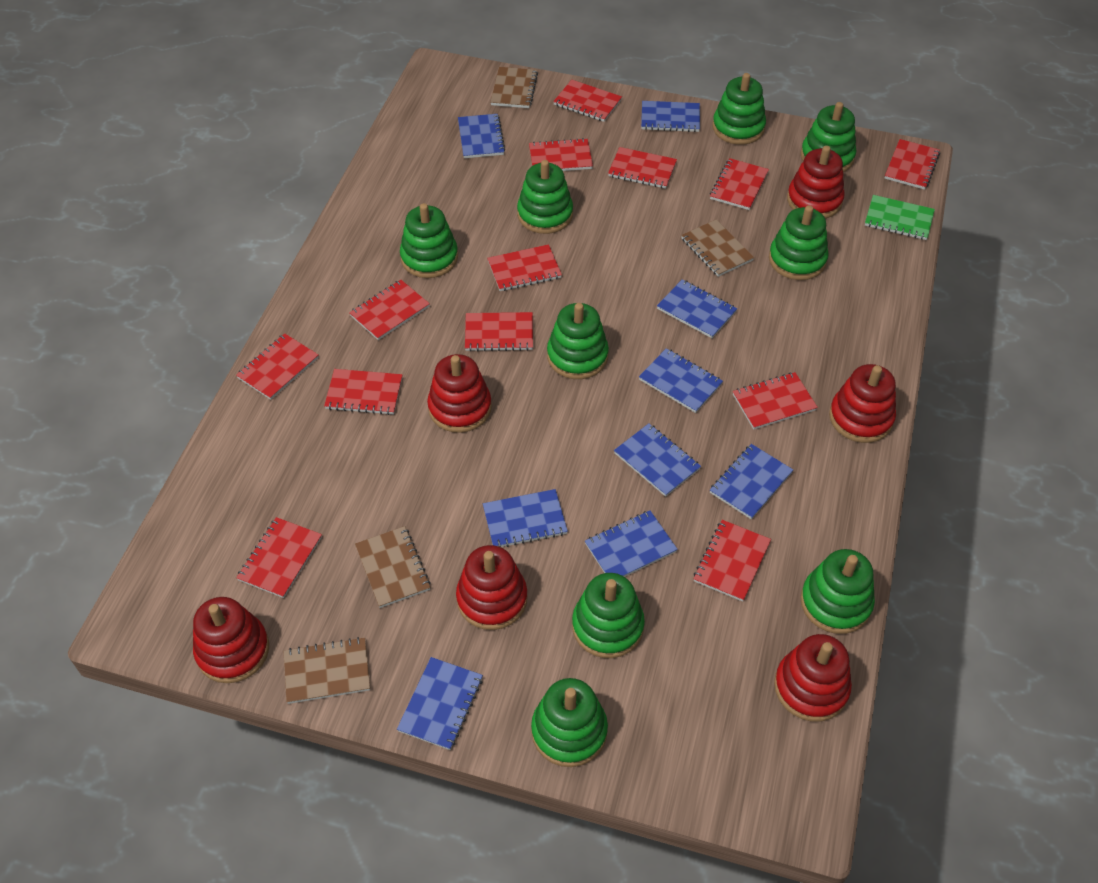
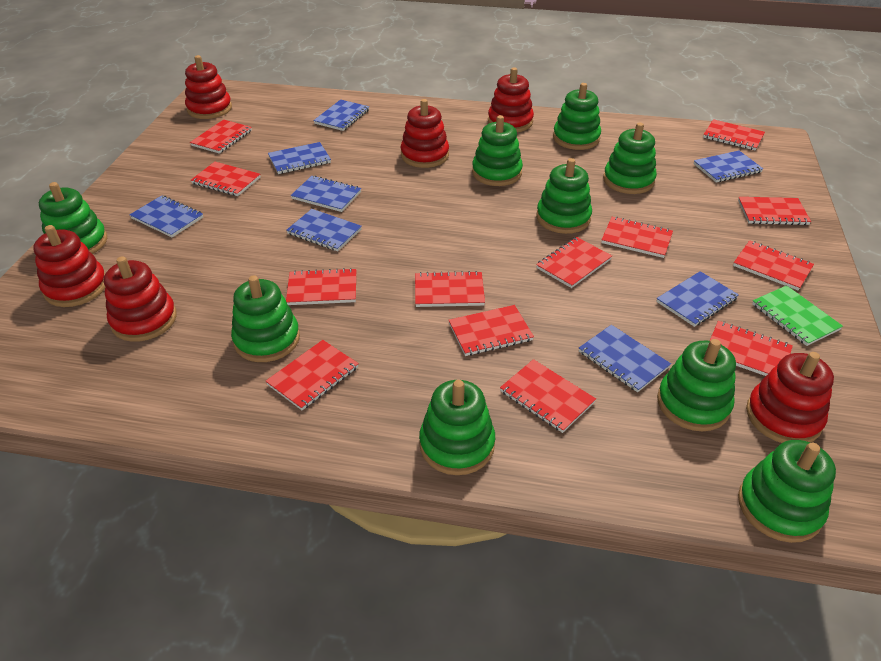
blue notebook: 9 -> 8
brown notebook: 4 -> 0

